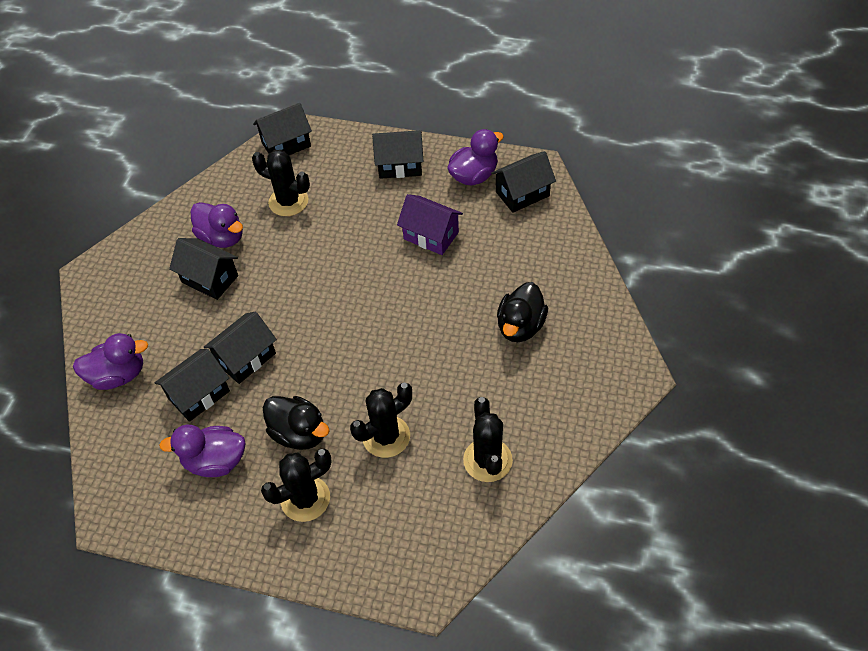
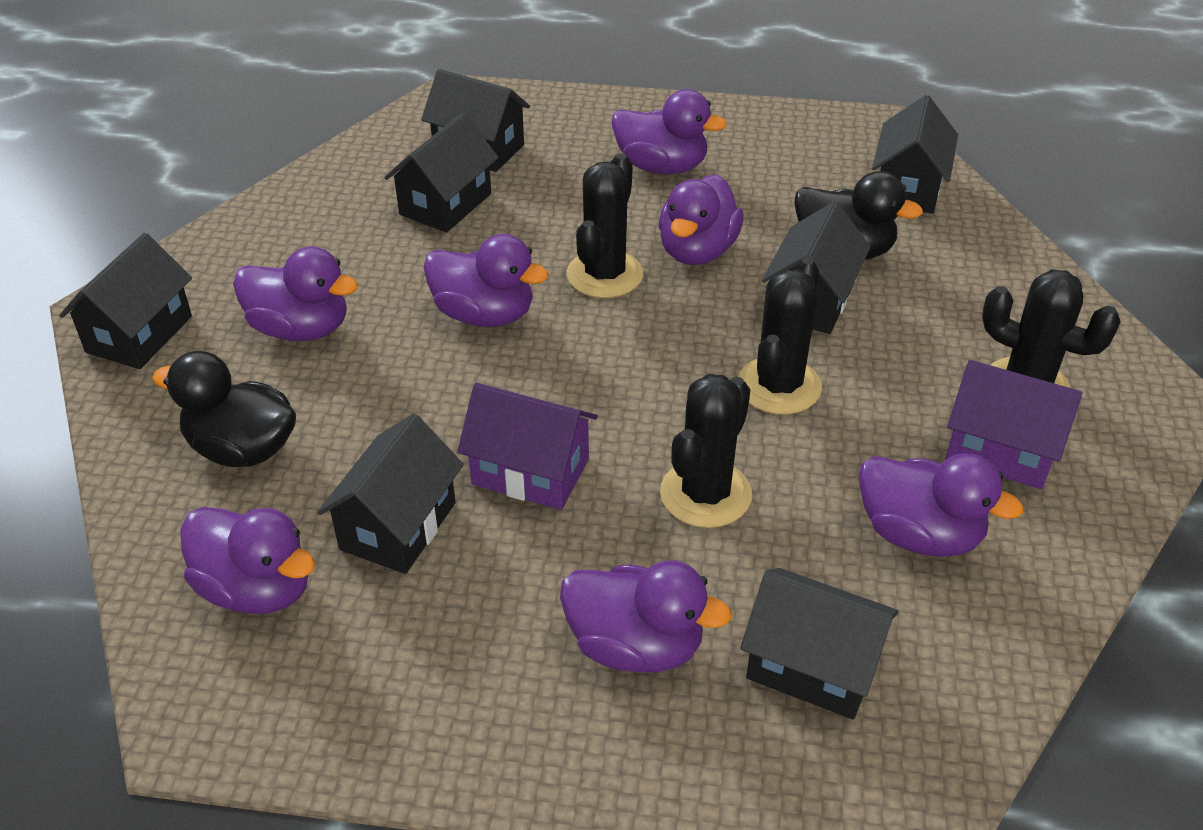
black house: 6 -> 7
purple duck: 4 -> 7
purple house: 1 -> 2

